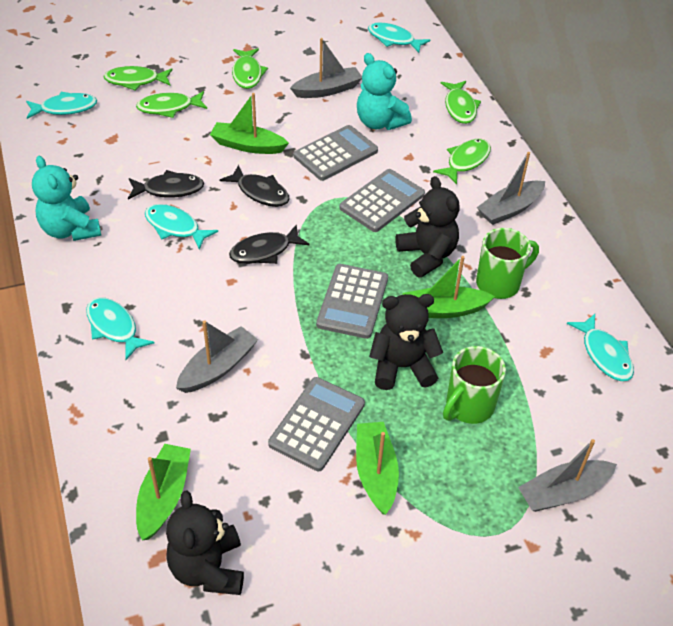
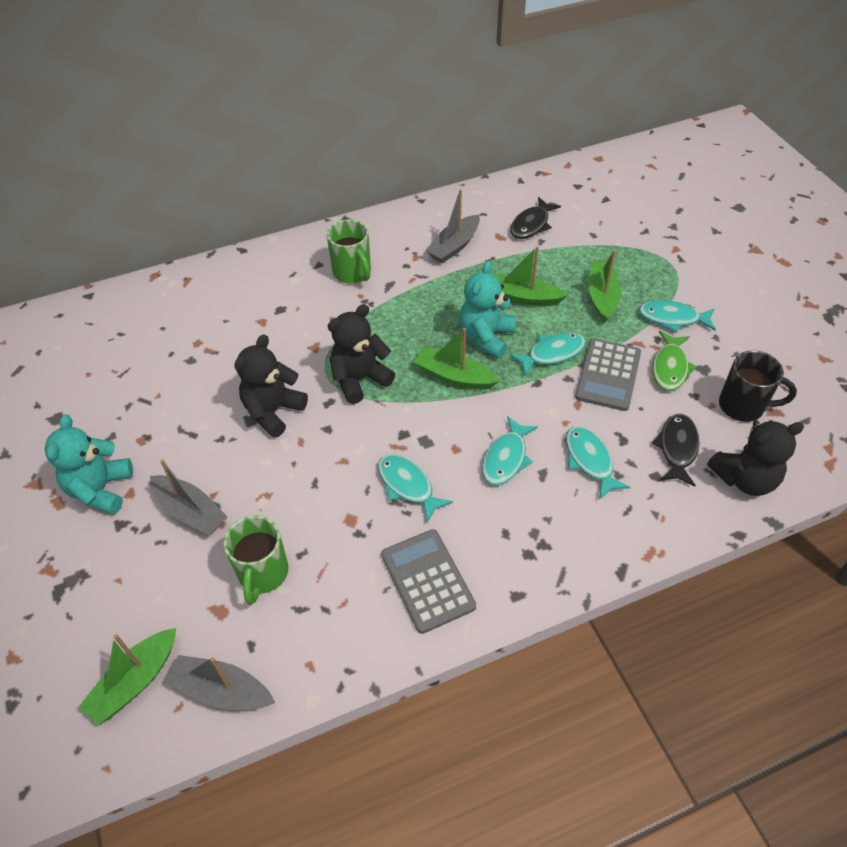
black fish: 3 -> 2
black mug: 0 -> 1
green fish: 5 -> 1
grey boat: 4 -> 3
grey calculator: 4 -> 2

